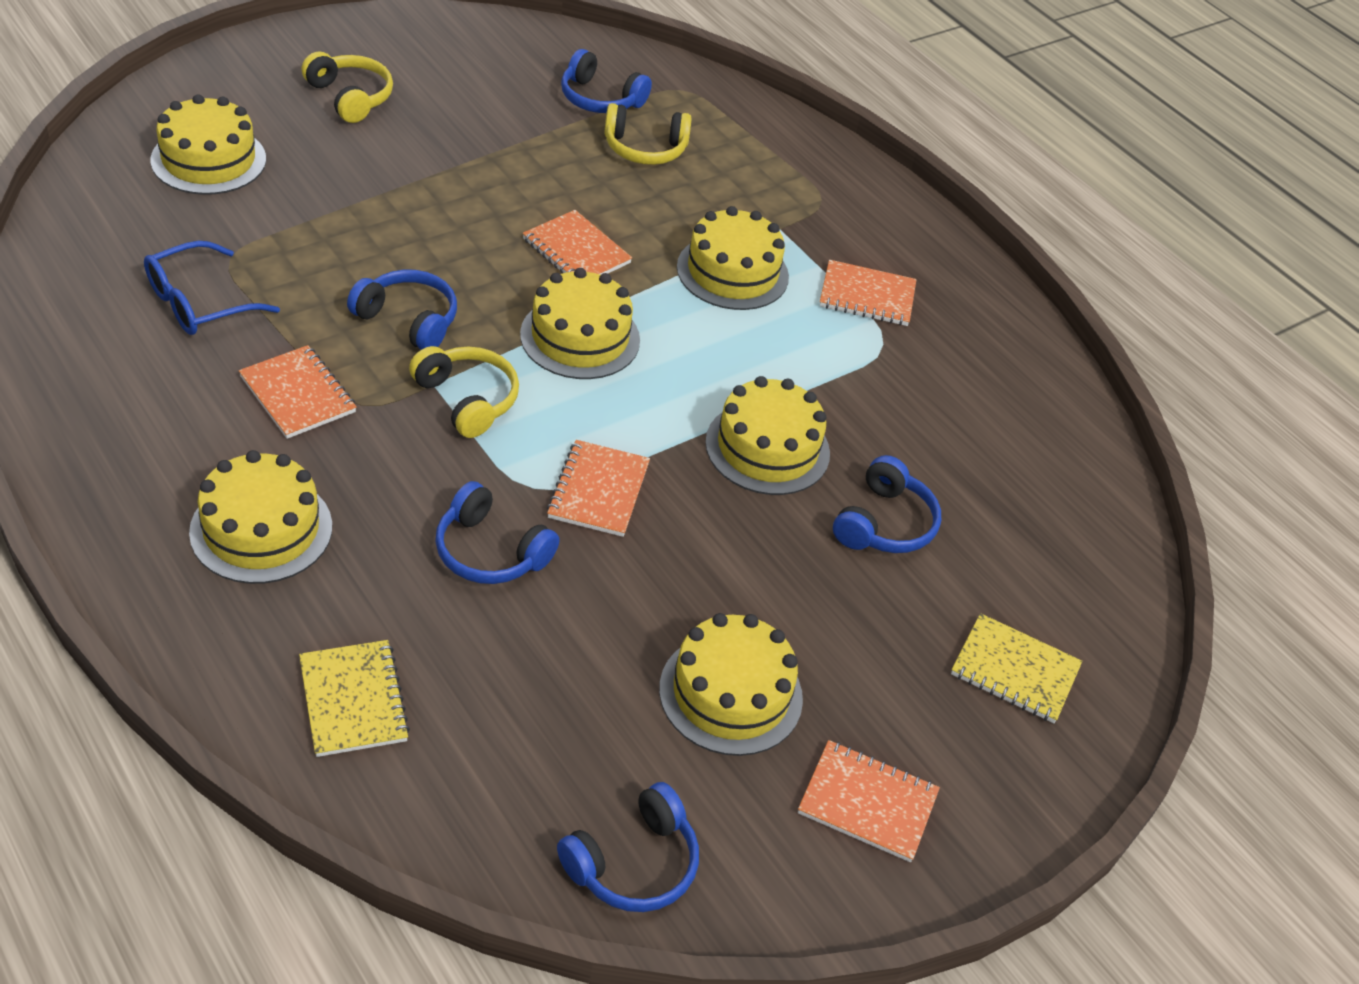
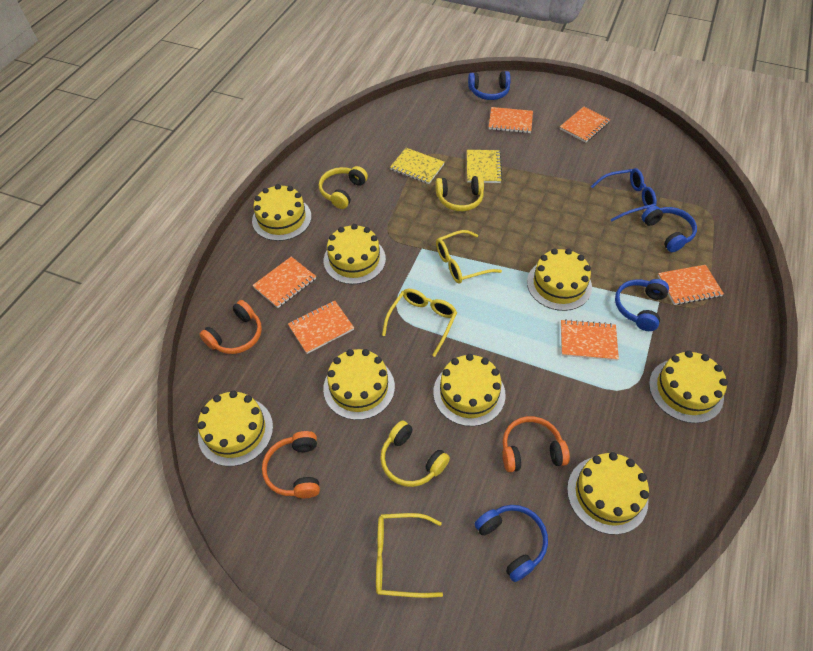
blue headphones: 5 -> 4
orange headphones: 0 -> 3
orange notebook: 5 -> 6
yellow cake: 6 -> 8
yellow glasses: 0 -> 3

